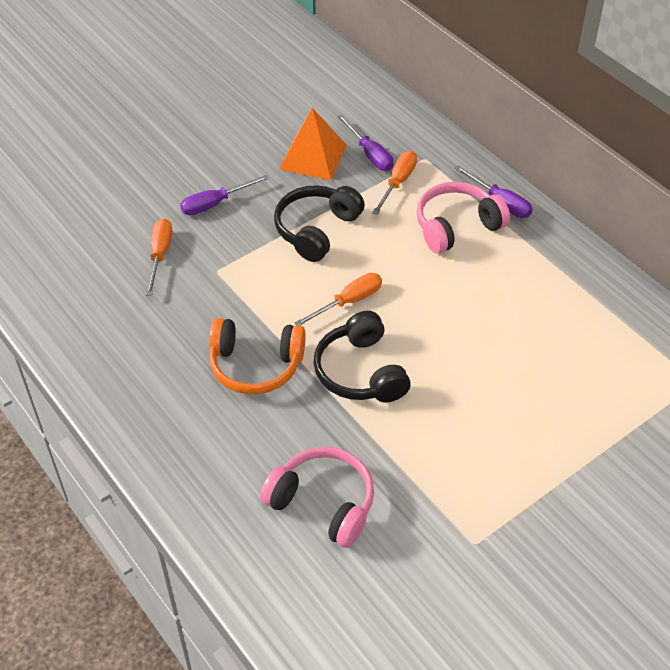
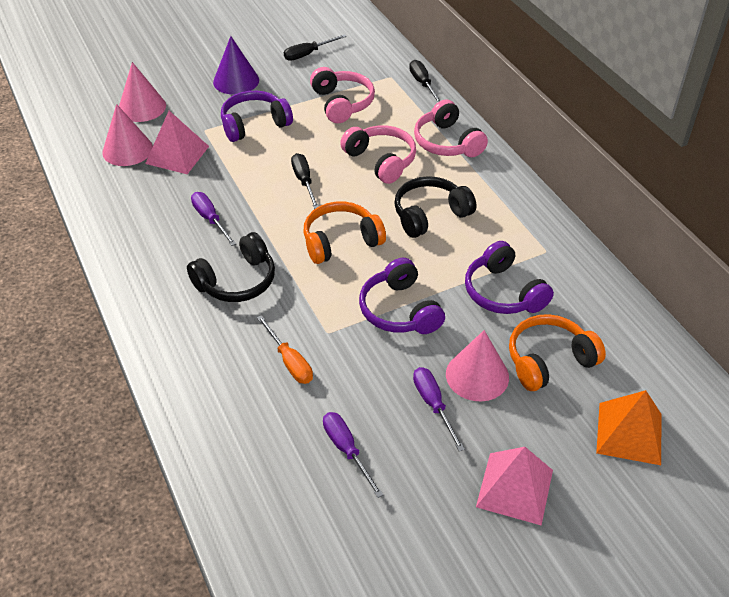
black screwdriver: 0 -> 3
orange headphones: 1 -> 2
orange screwdriver: 3 -> 1
pink cone: 0 -> 3
pink headphones: 2 -> 3
pink pyramid: 0 -> 2
purple cone: 0 -> 1
purple headphones: 0 -> 3

